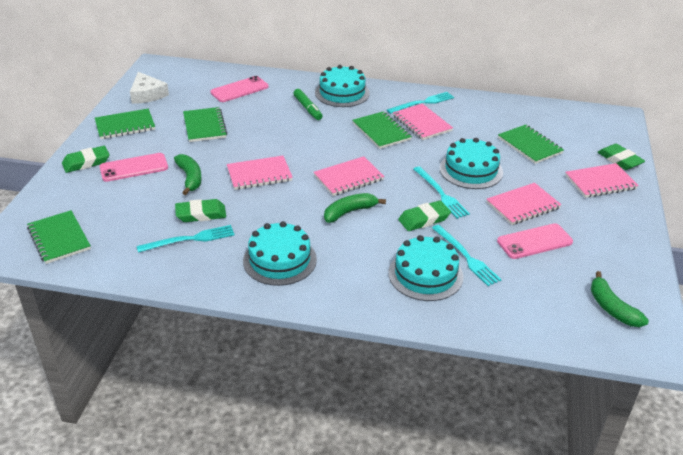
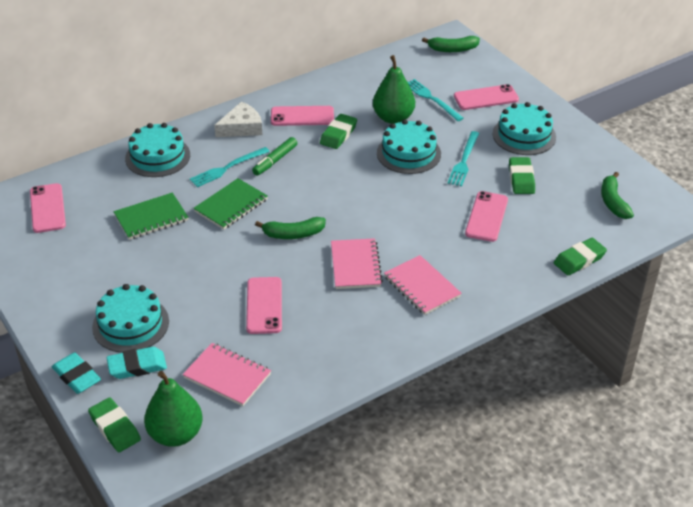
green notebook: 5 -> 2
green pear: 0 -> 2
pink notebook: 5 -> 3
pink phone: 3 -> 5
turquoise eraser: 0 -> 2
turquoise fork: 4 -> 3

